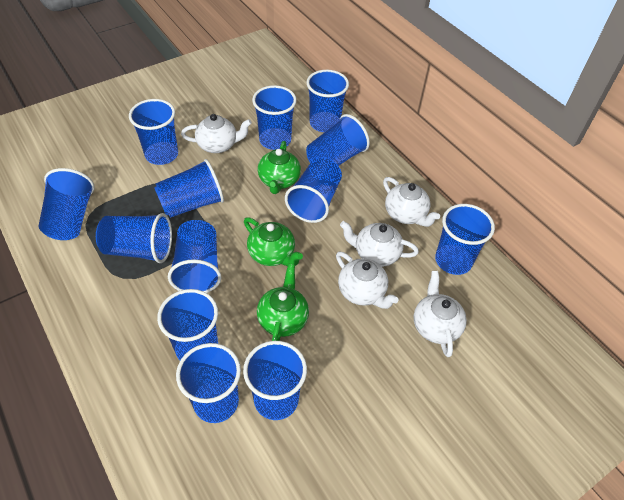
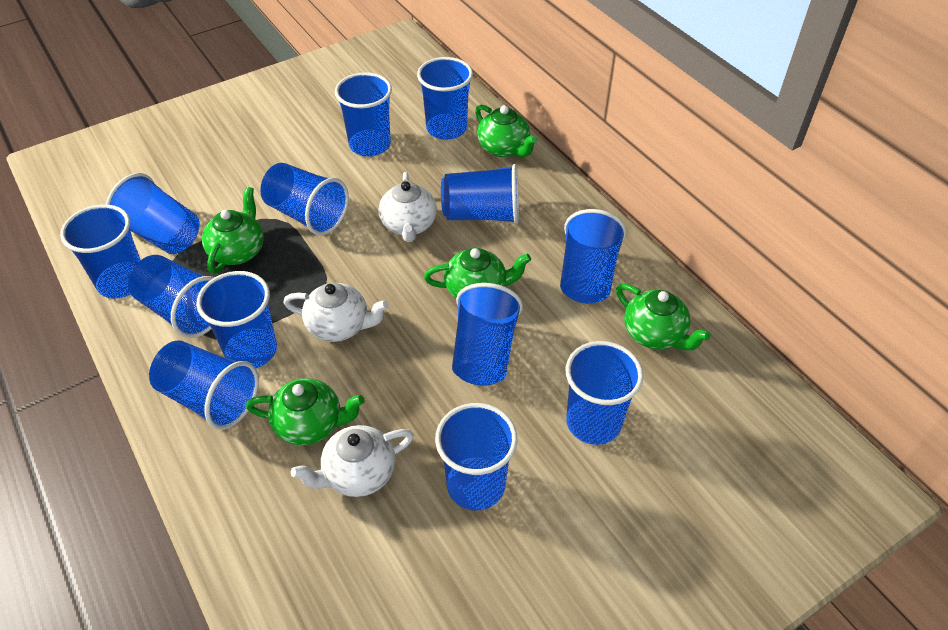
green teapot: 3 -> 5
white teapot: 5 -> 3

